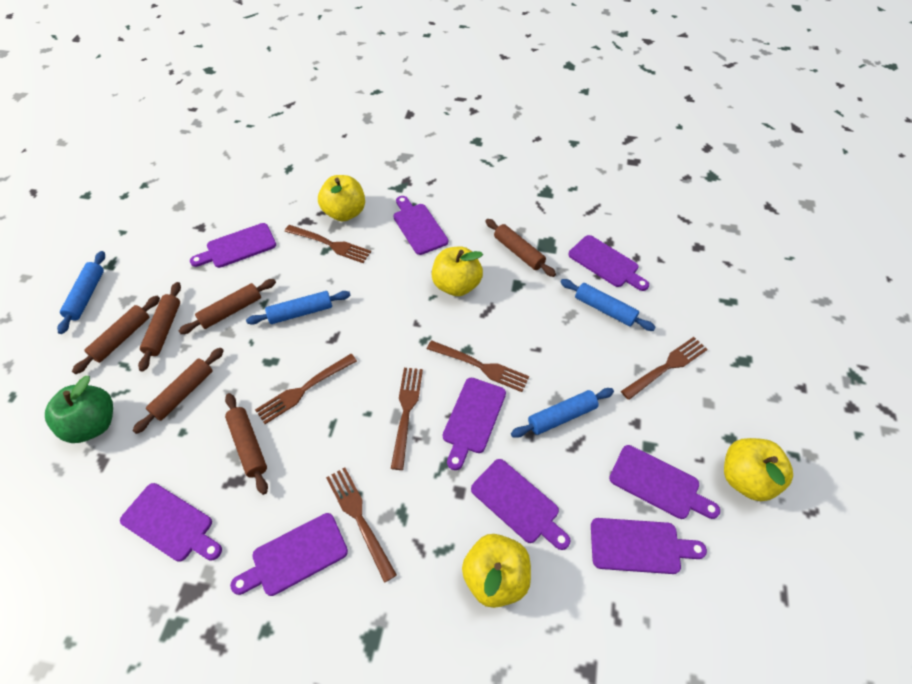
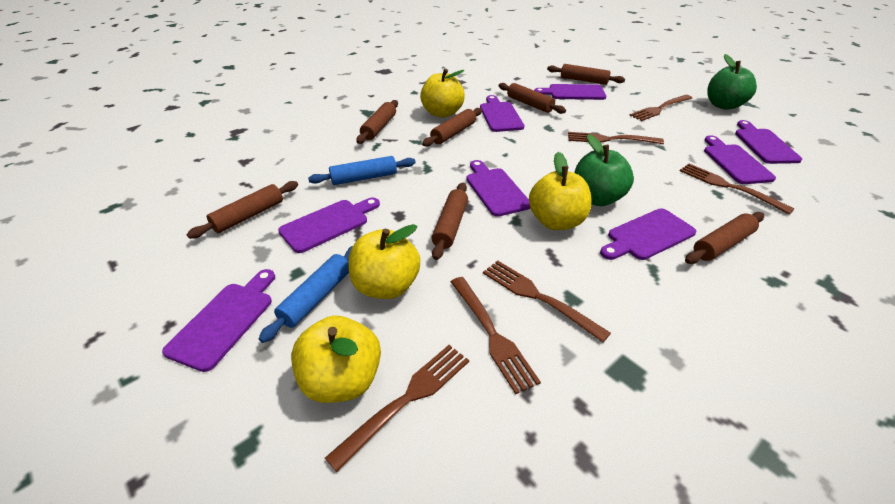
blue rolling pin: 4 -> 2
brown rolling pin: 6 -> 7
green apple: 1 -> 2
purple cutting board: 9 -> 8

